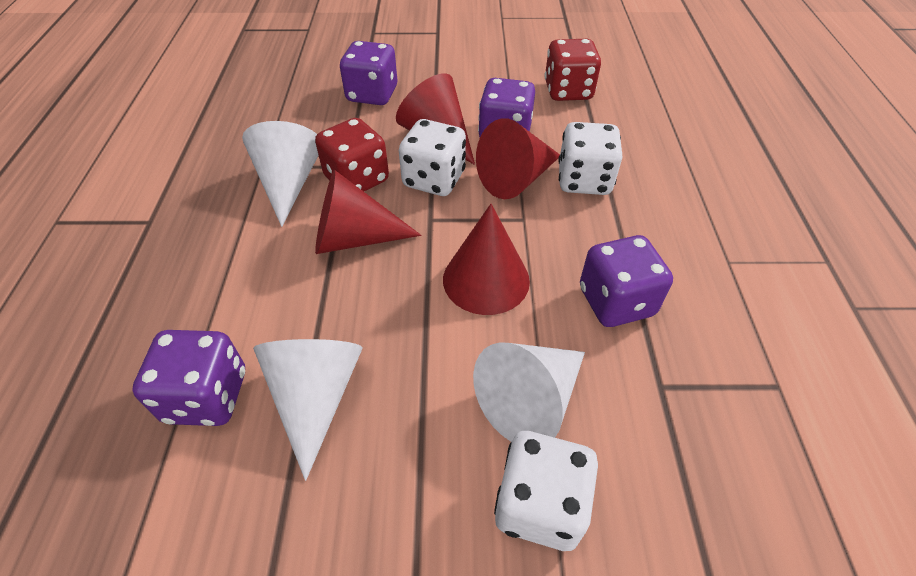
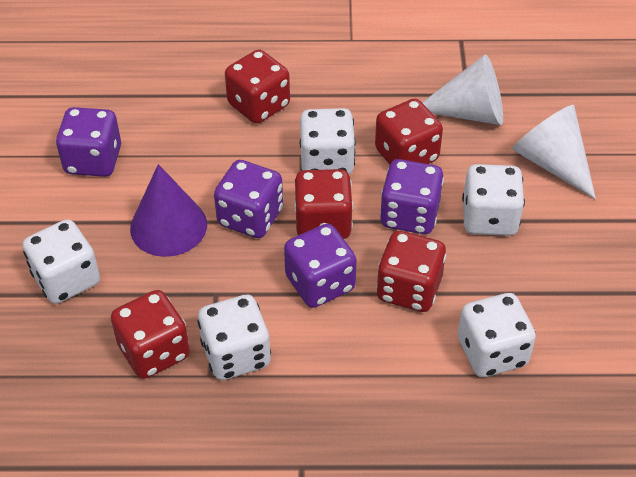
purple cone: 0 -> 1
red cone: 4 -> 0
red dice: 2 -> 5
white cone: 3 -> 2
white dice: 3 -> 5

